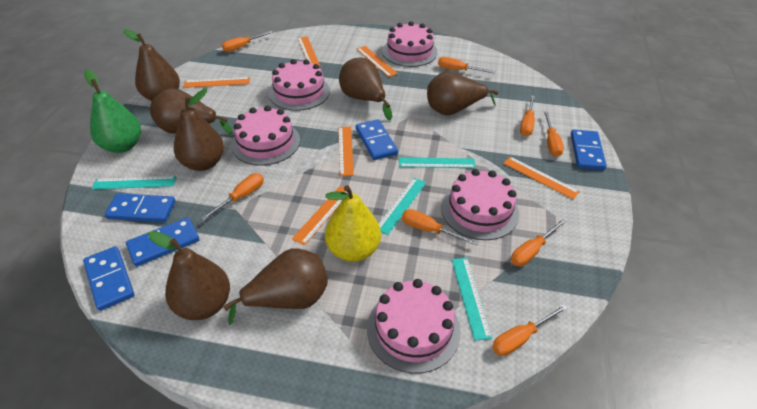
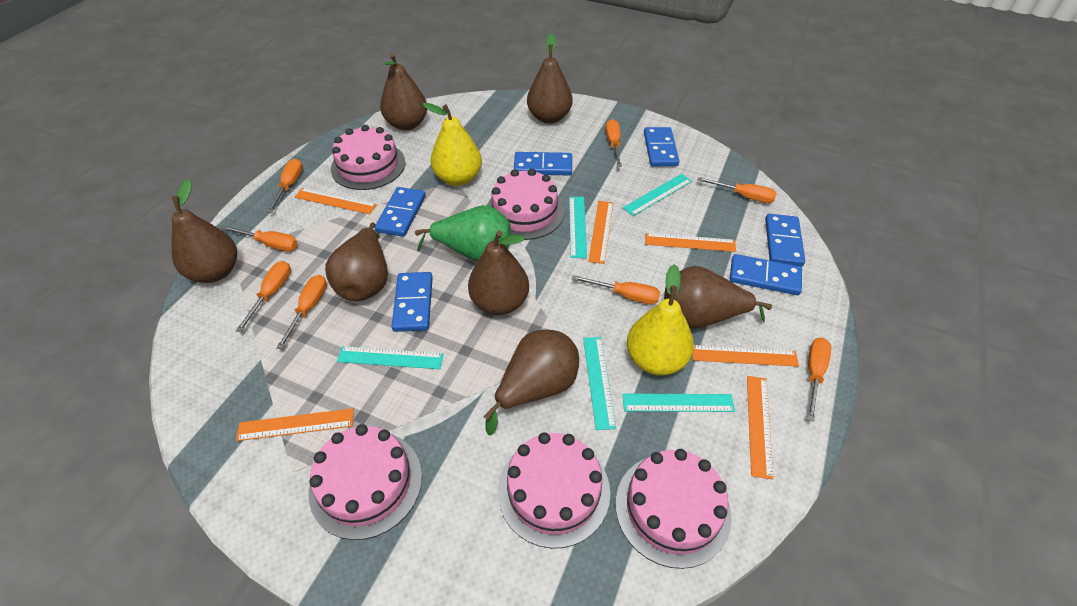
blue domino: 5 -> 6
turquoise ruler: 4 -> 5
yellow pear: 1 -> 2

